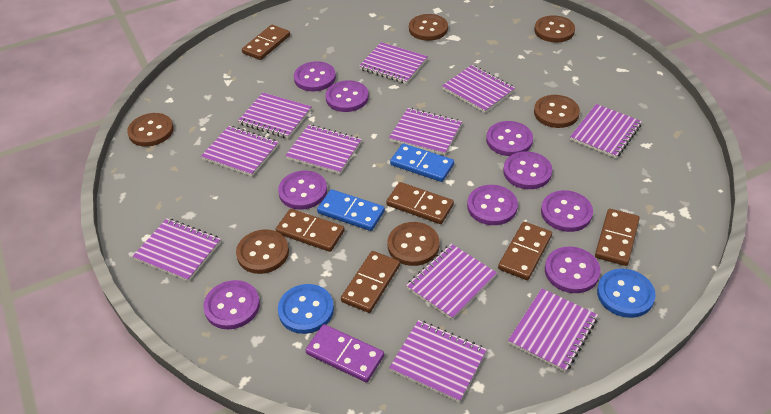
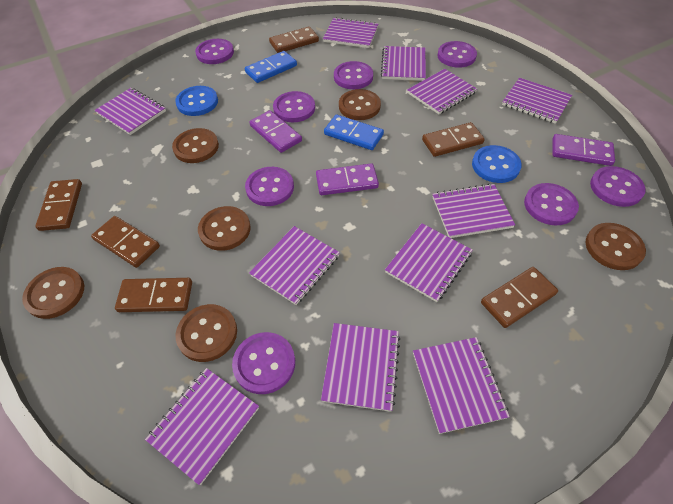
purple button: 9 -> 8
purple domino: 1 -> 3

